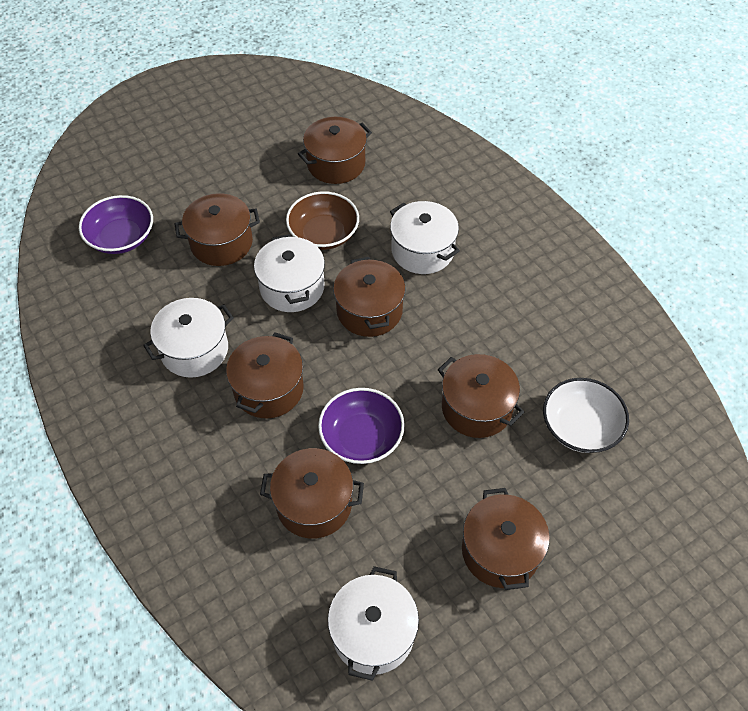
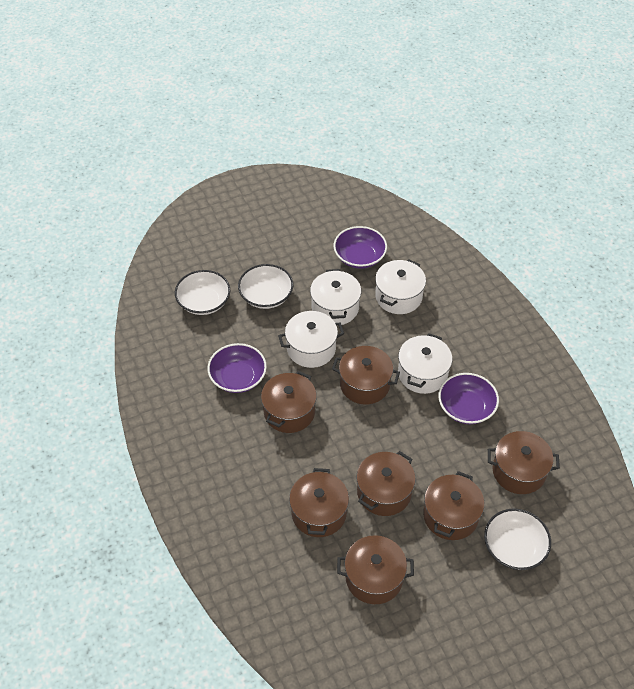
brown bowl: 1 -> 0
purple bowl: 2 -> 3
white bowl: 1 -> 3

